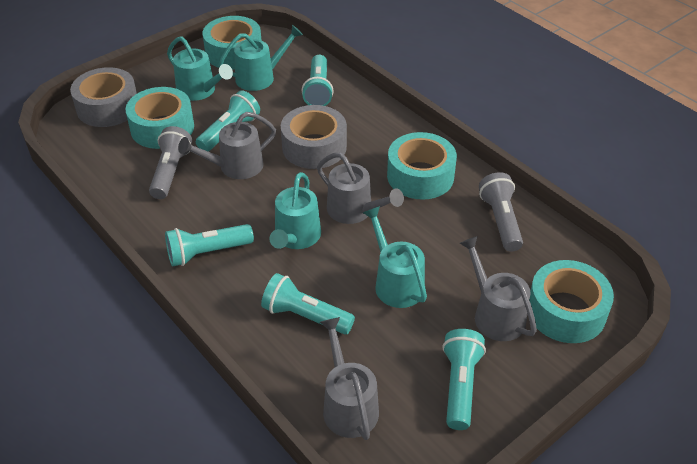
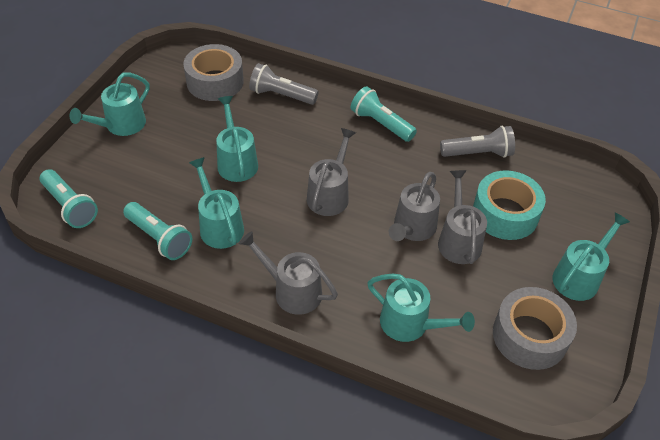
turquoise flashlight: 5 -> 3
turquoise tape: 4 -> 1
turquoise watering can: 4 -> 5

